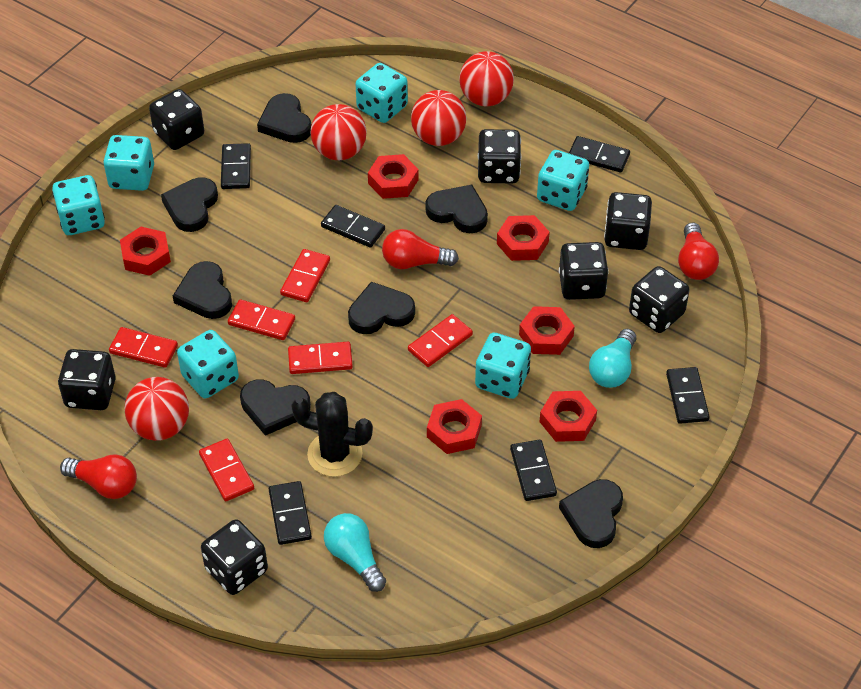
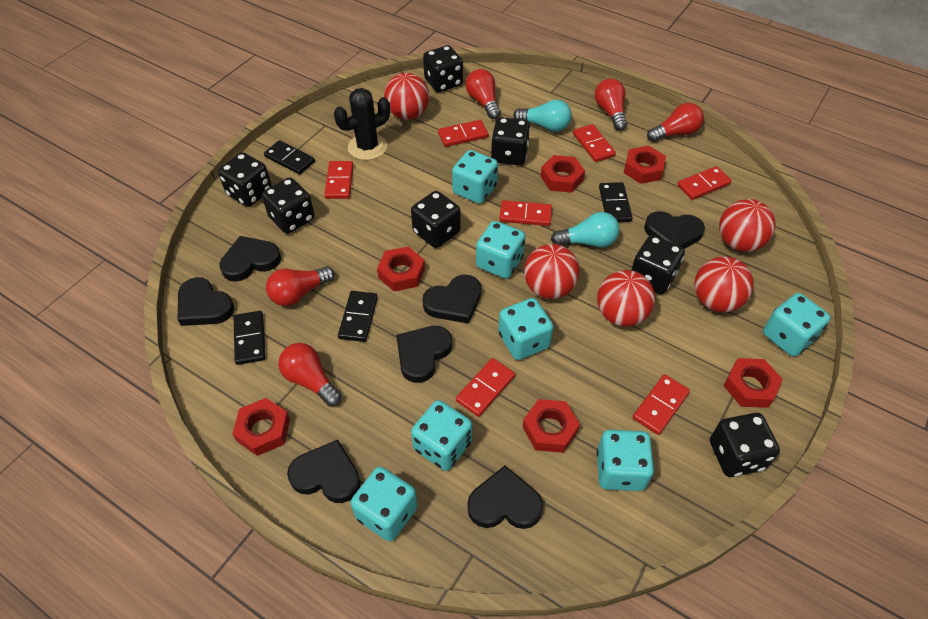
black domino: 6 -> 4
red ball: 4 -> 5
red domino: 6 -> 7
red light bulb: 3 -> 5
turquoise dice: 6 -> 7

